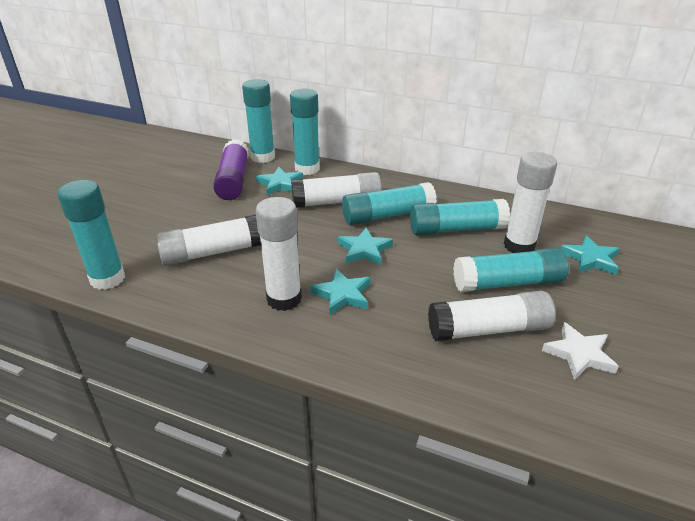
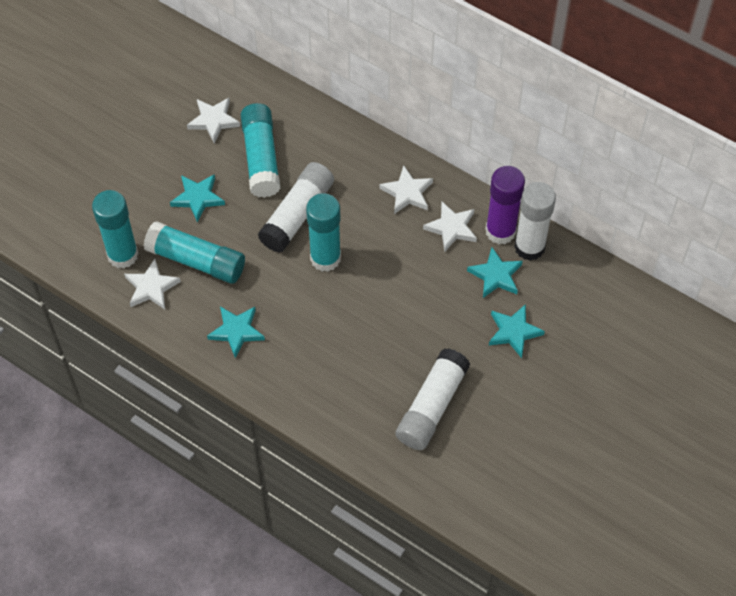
turquoise glue stick: 6 -> 4
white glue stick: 5 -> 3
white star: 1 -> 4

